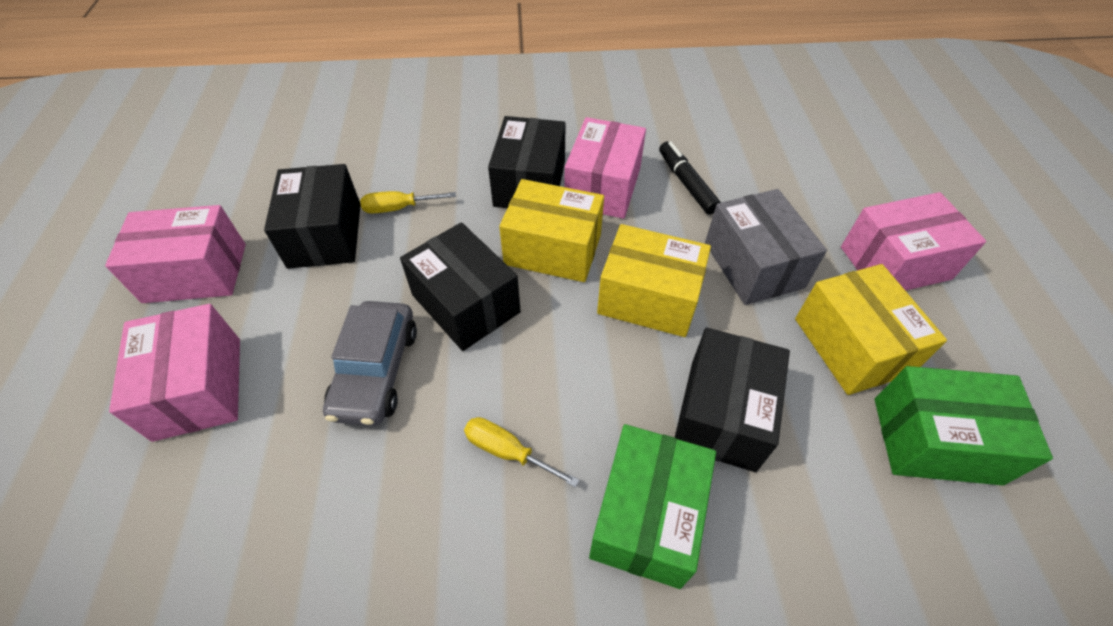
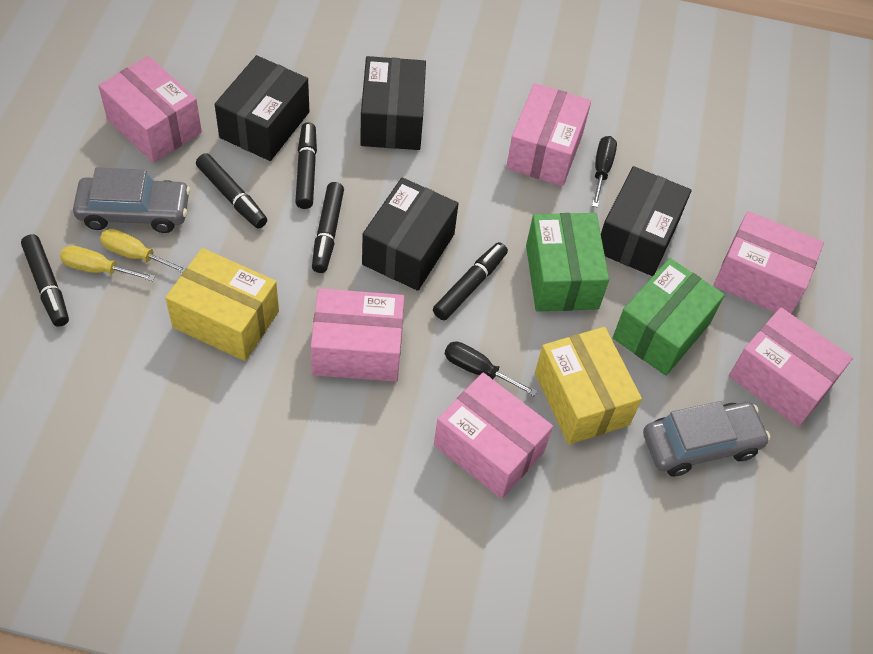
black marker: 1 -> 5
black screwdriver: 0 -> 2
grey box: 1 -> 0
grey car: 1 -> 2
pink box: 4 -> 6
yellow box: 3 -> 2

